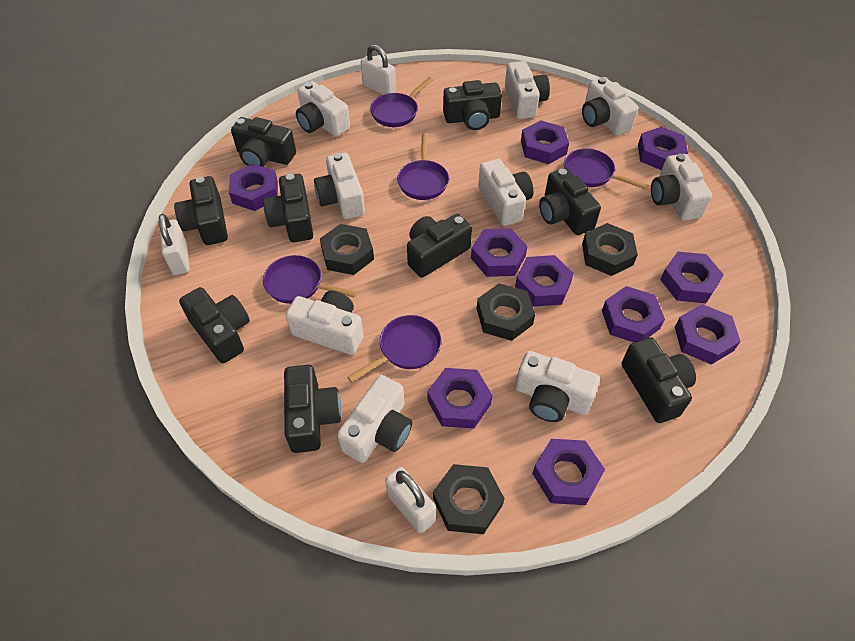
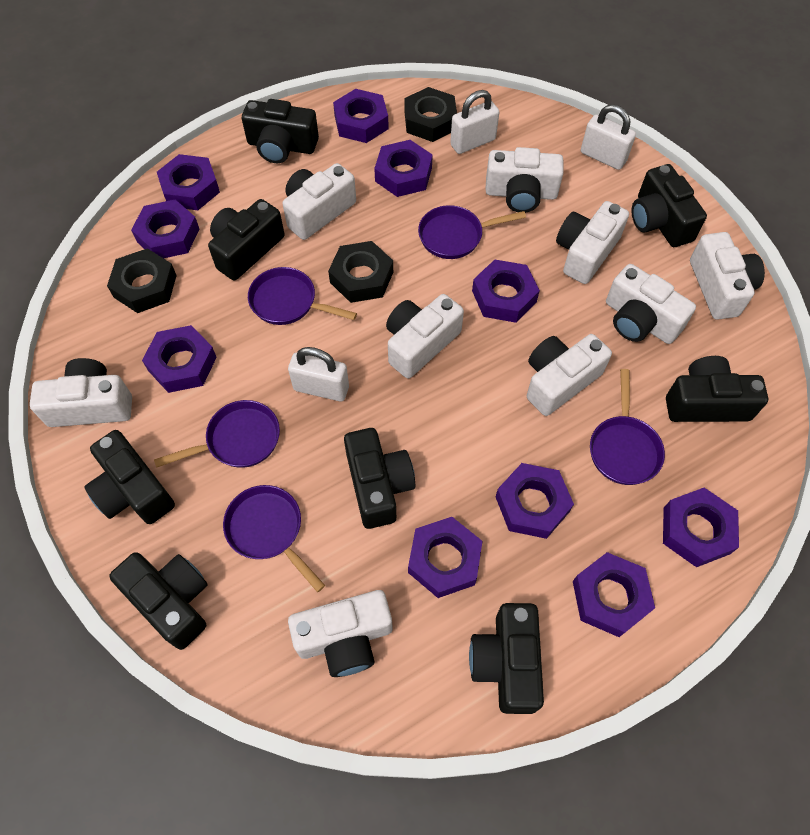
black camera: 9 -> 8
black nut: 4 -> 3

